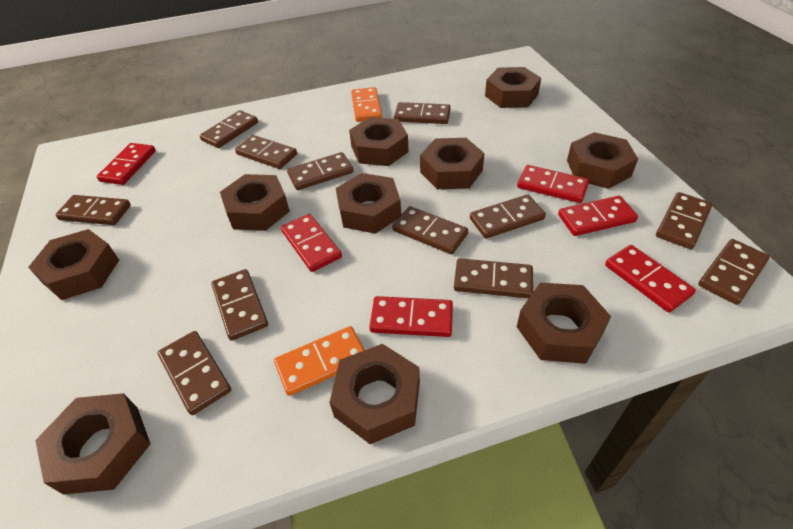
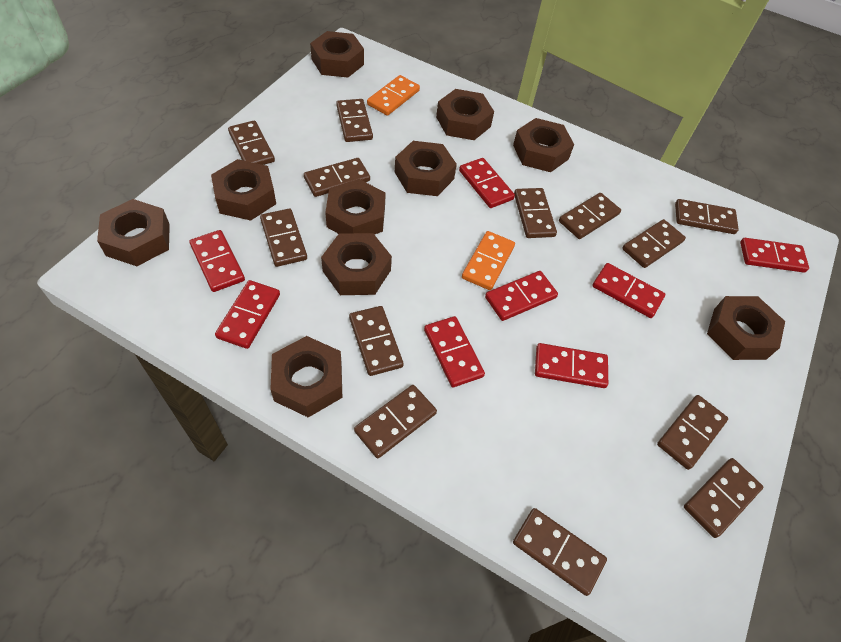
brown domino: 12 -> 13
red domino: 6 -> 8

